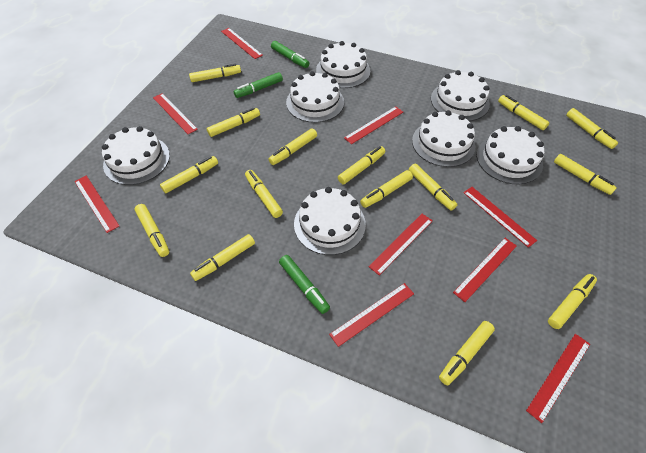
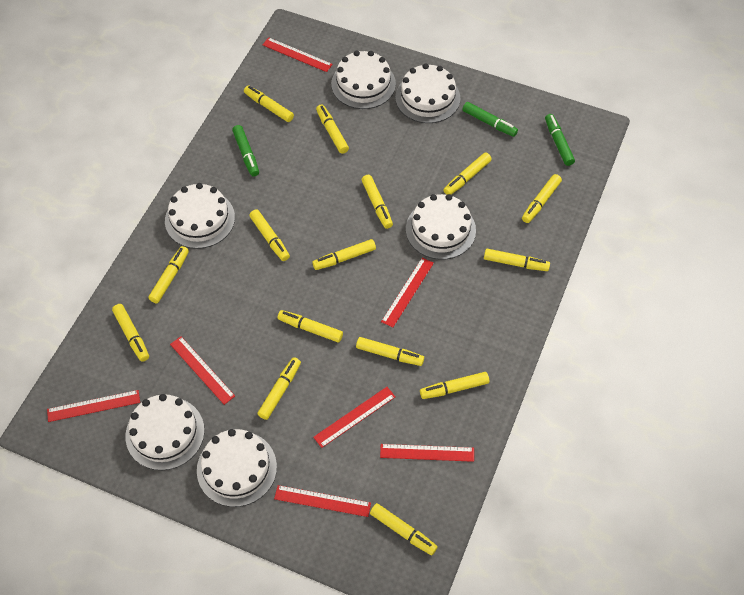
red ruler: 9 -> 7
white cake: 7 -> 6

